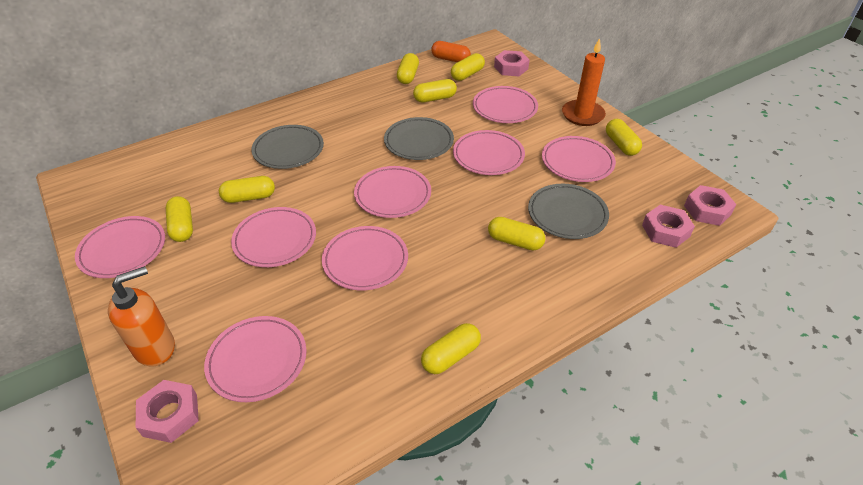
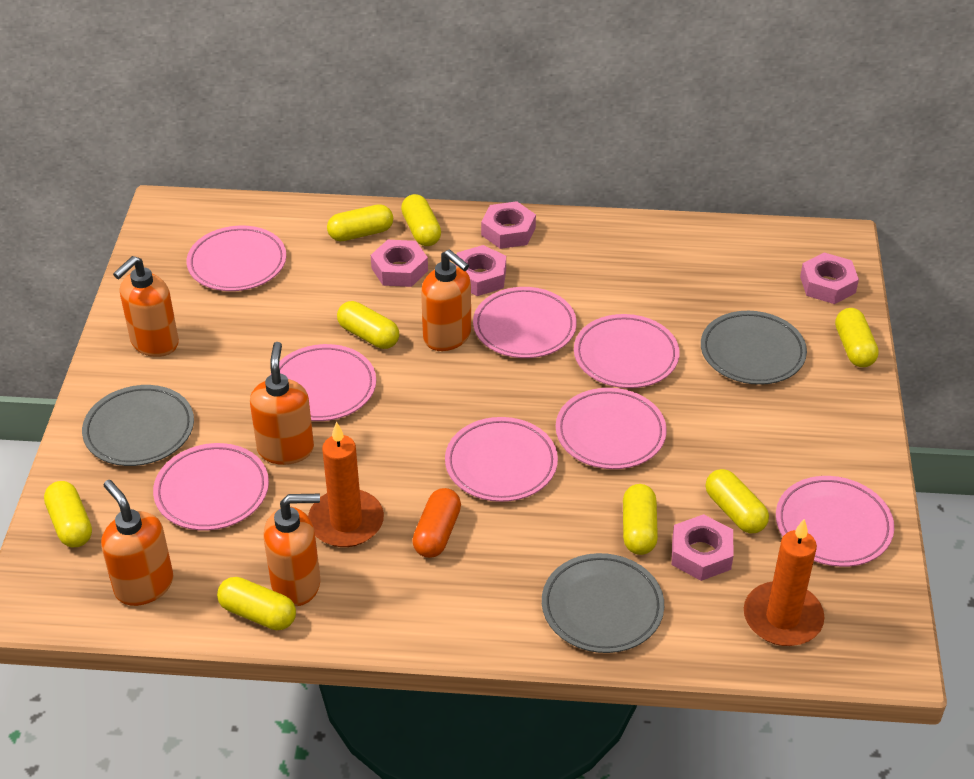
orange candle: 1 -> 2
orange soap dispenser: 1 -> 5
pink nut: 4 -> 5

